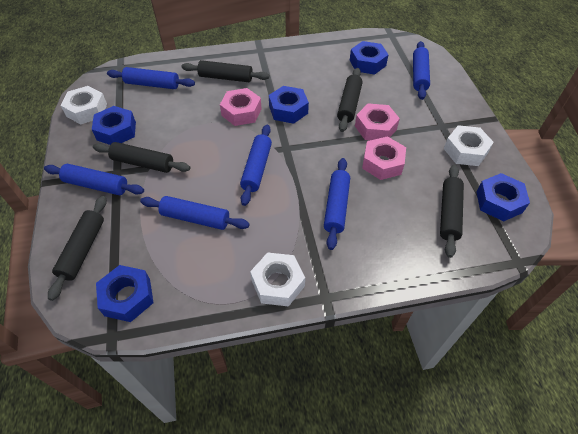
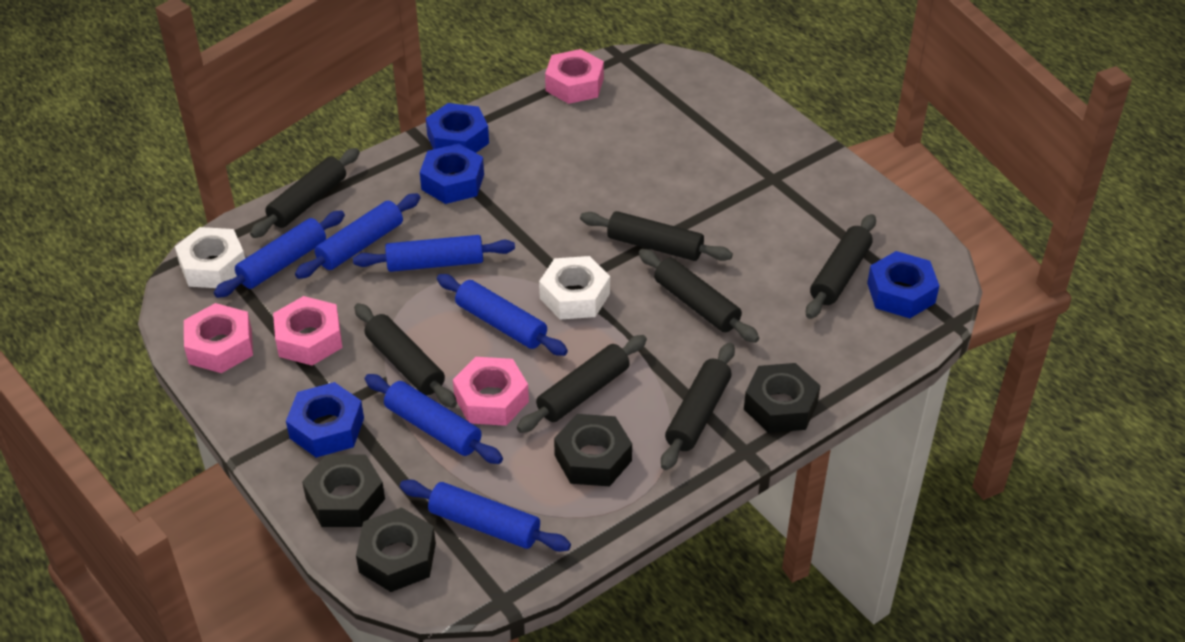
black nut: 0 -> 4
black rolling pin: 5 -> 7
blue nut: 5 -> 4
pink nut: 3 -> 4
white nut: 3 -> 2

